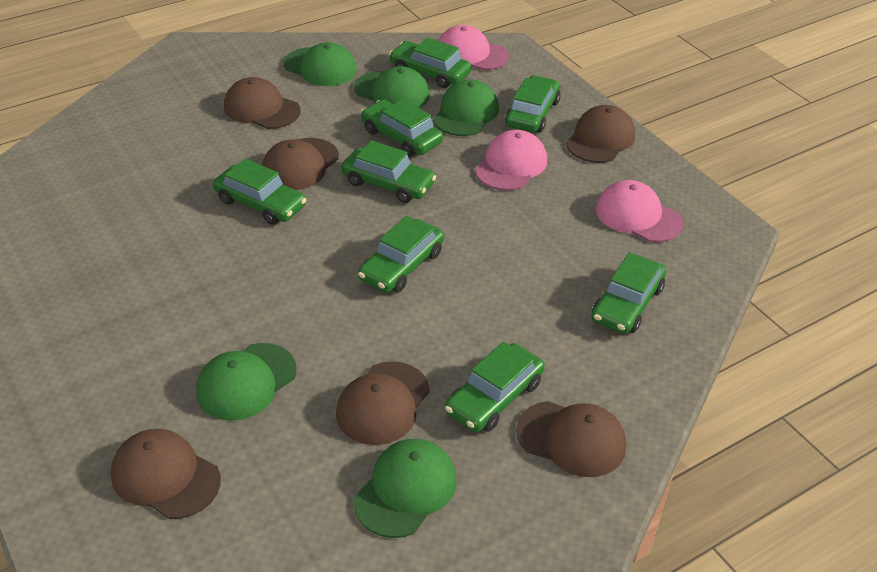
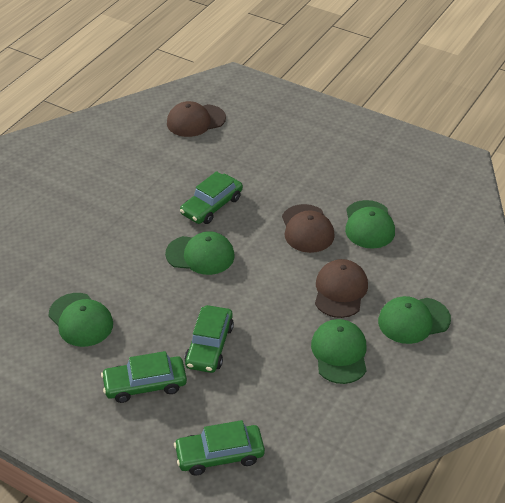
brown cap: 6 -> 3
green car: 8 -> 4
pink cap: 3 -> 0

